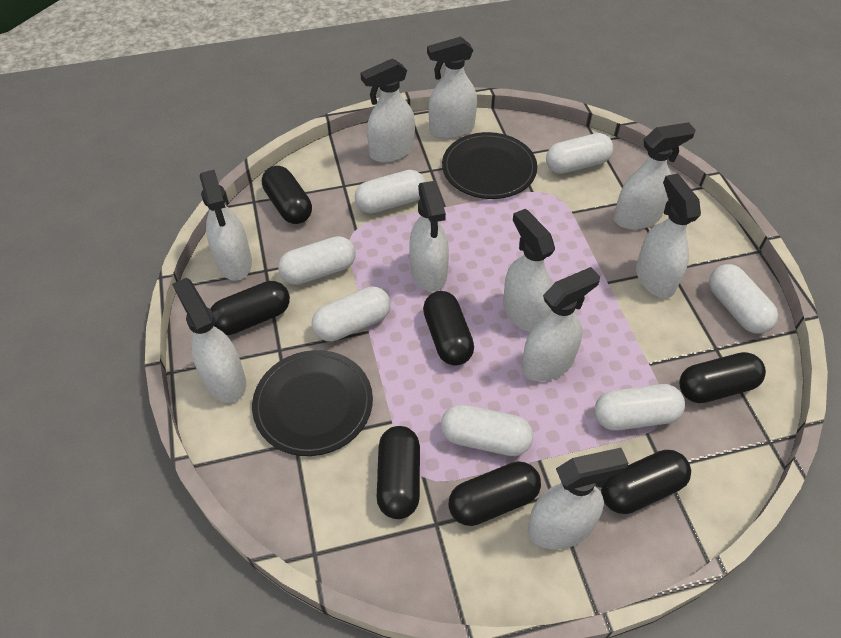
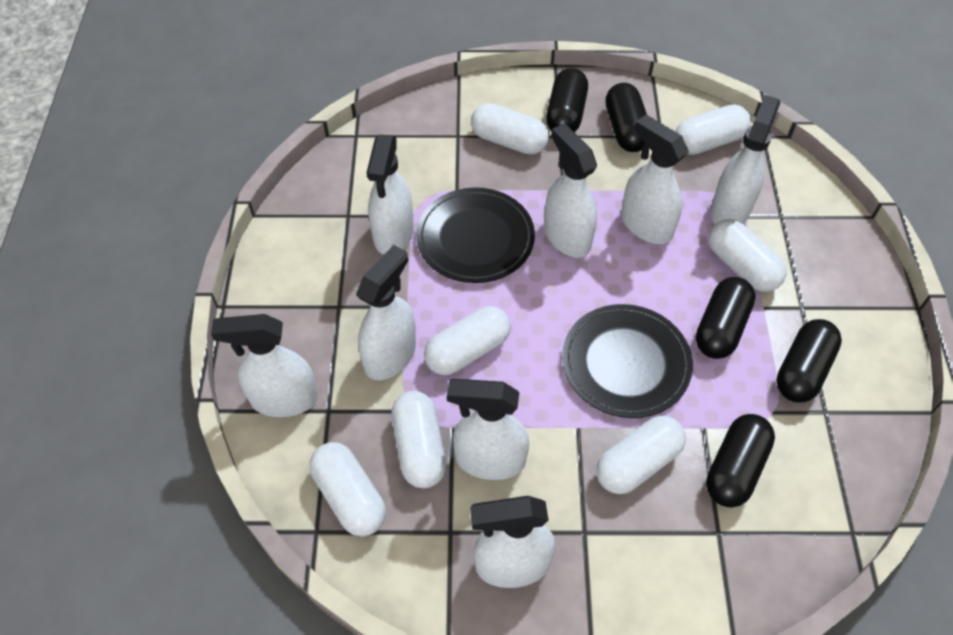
black capsule: 7 -> 5
white spray bottle: 10 -> 8

